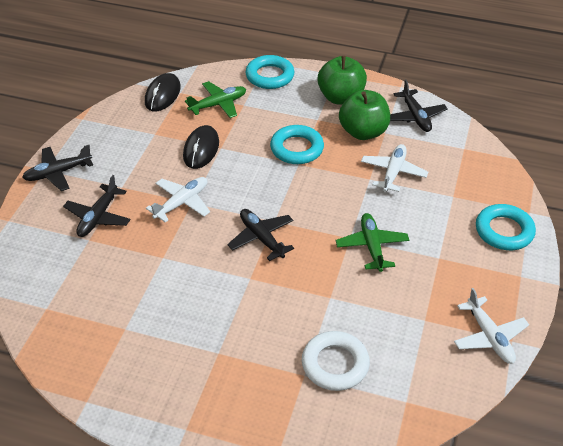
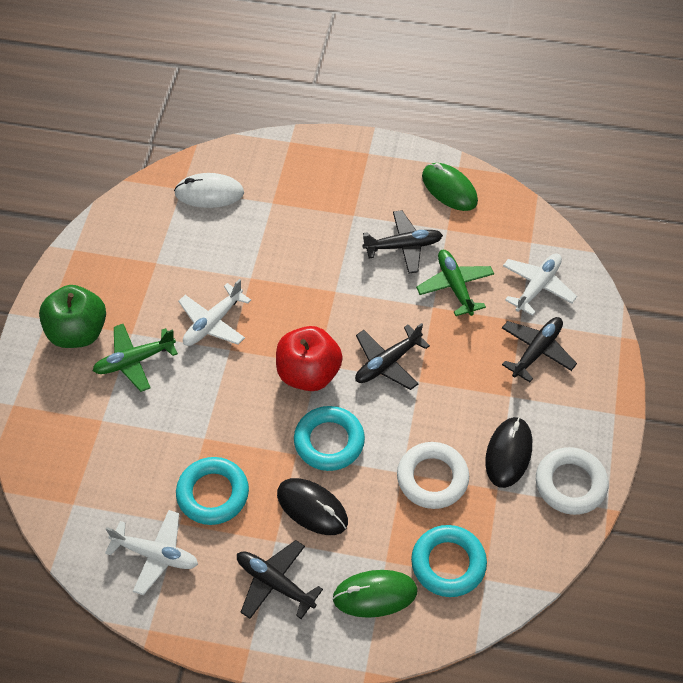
green apple: 2 -> 1
green mouse: 0 -> 2
red apple: 0 -> 1
white mouse: 0 -> 1
white ring: 1 -> 2

